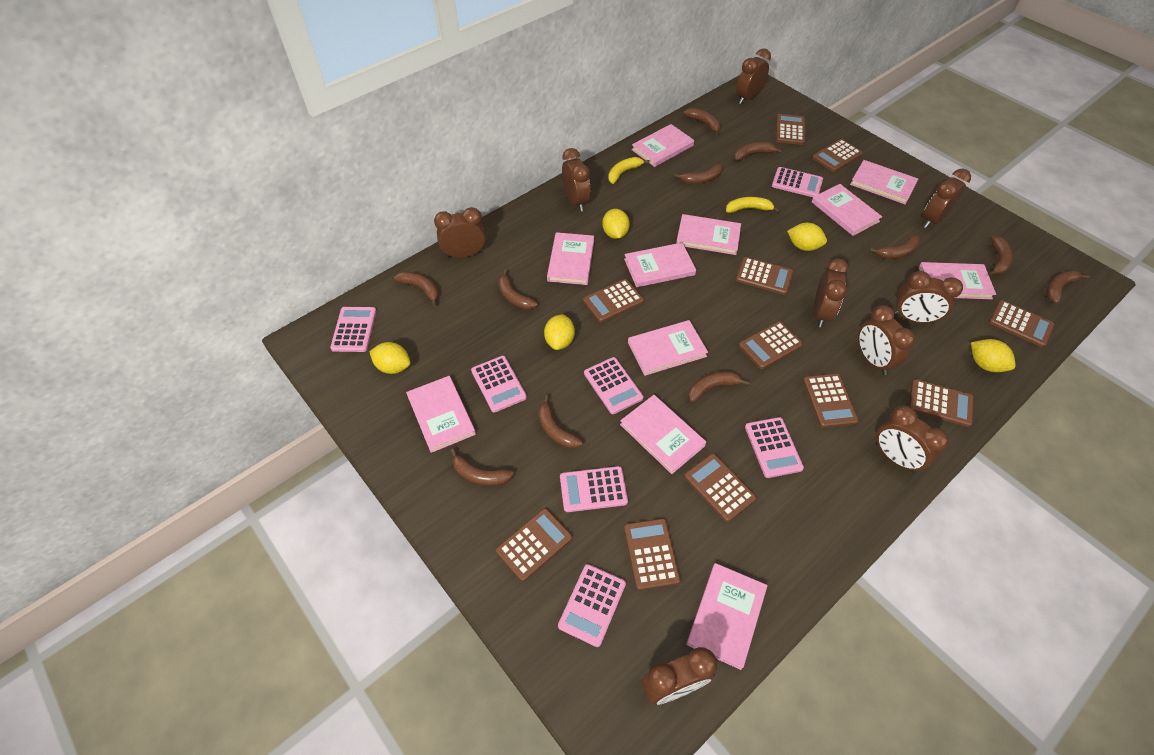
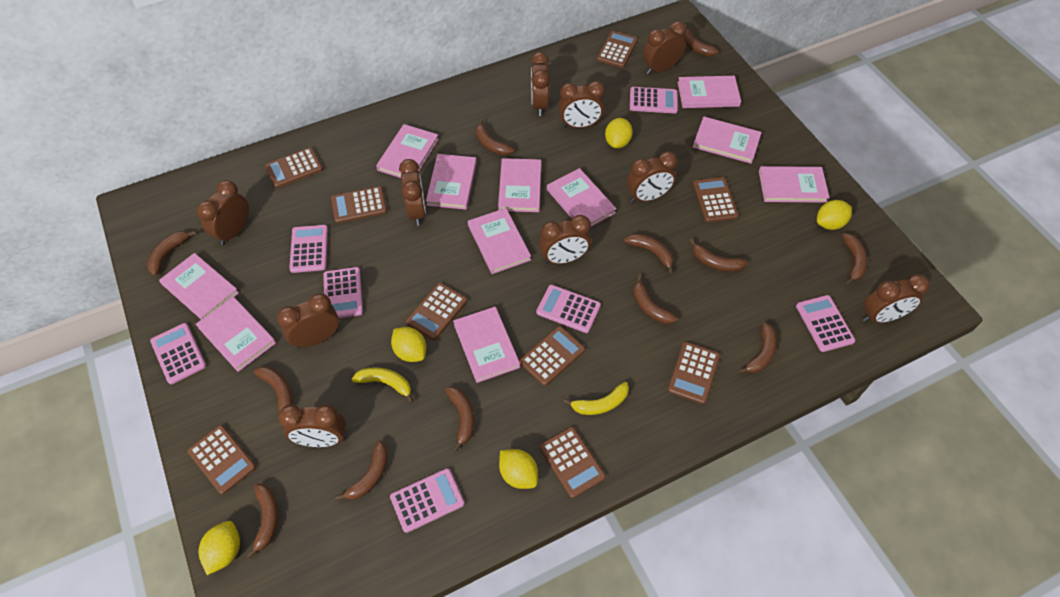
brown banana: 11 -> 12
brown calculator: 11 -> 9
brown clock: 9 -> 10

